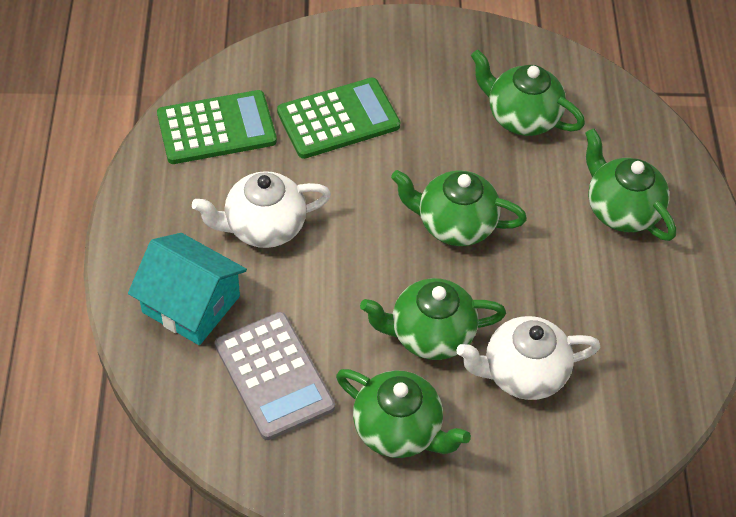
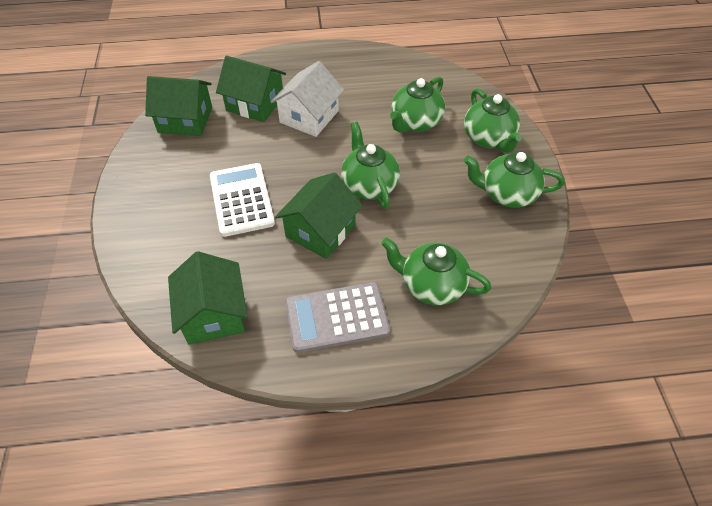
green calculator: 2 -> 0
green house: 0 -> 4
turquoise house: 1 -> 0
white calculator: 0 -> 1
white house: 0 -> 1
white teapot: 2 -> 0

